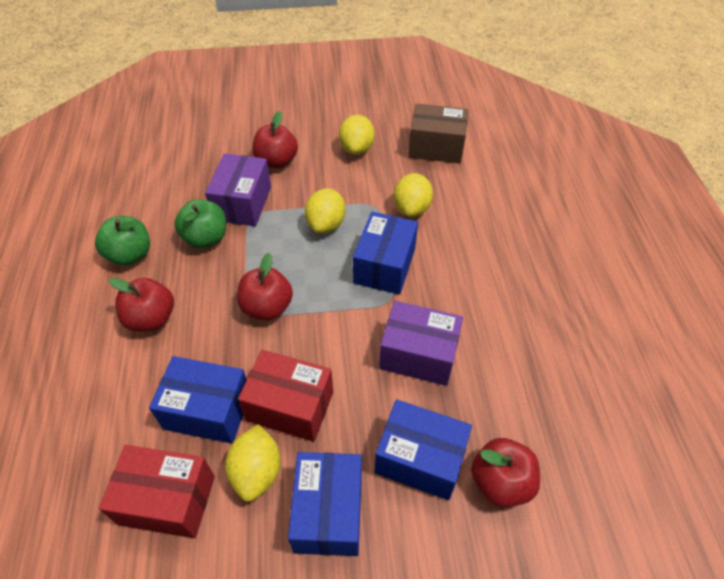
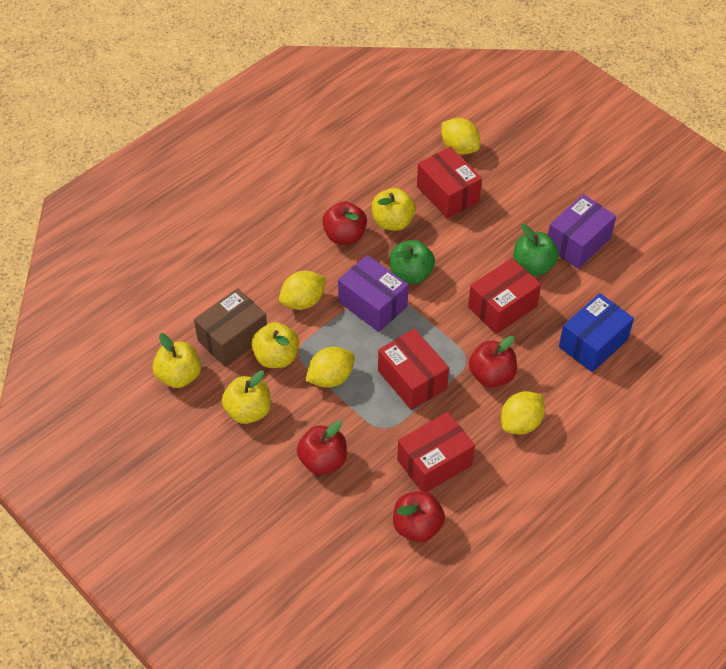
blue box: 4 -> 1
red box: 2 -> 4
yellow apple: 0 -> 4

